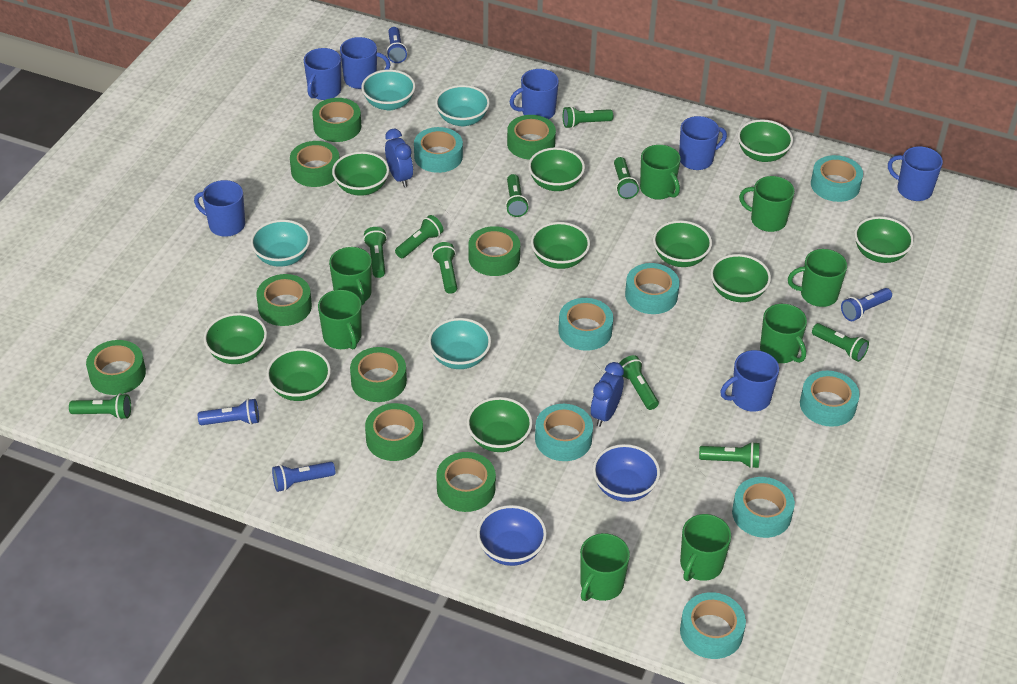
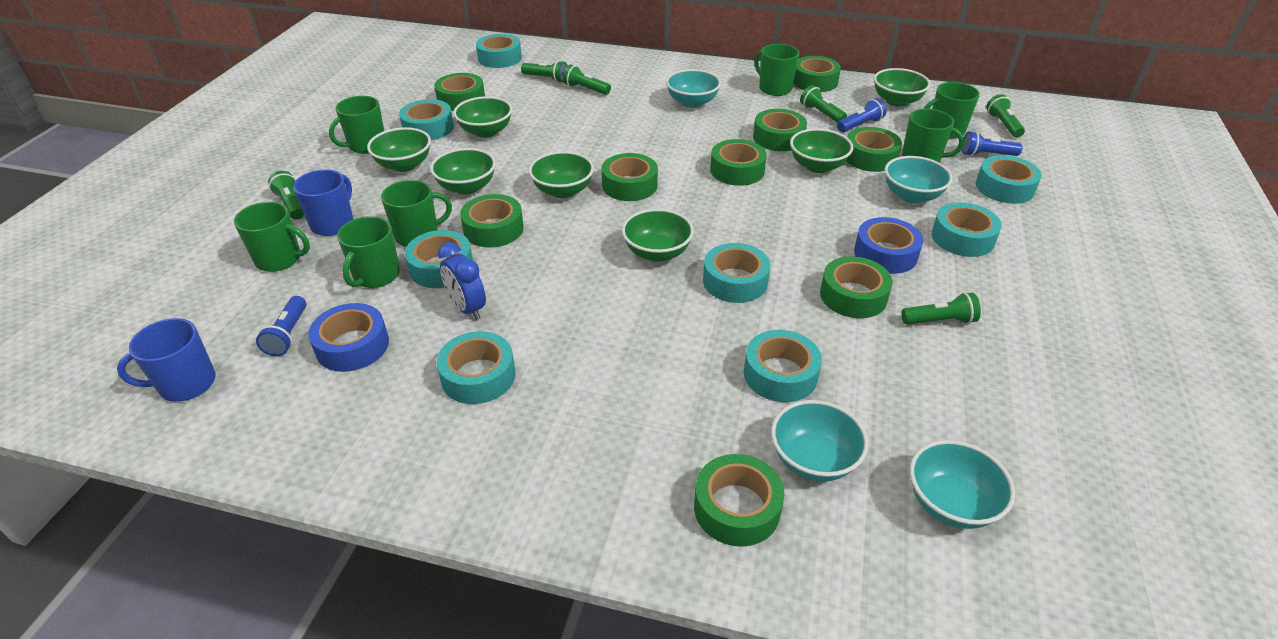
blue bowl: 2 -> 0
blue clock: 2 -> 1
blue flashlight: 4 -> 3
blue mug: 7 -> 2
blue tape: 0 -> 2
green bowl: 10 -> 7
green flashlight: 10 -> 6
green mug: 8 -> 7

